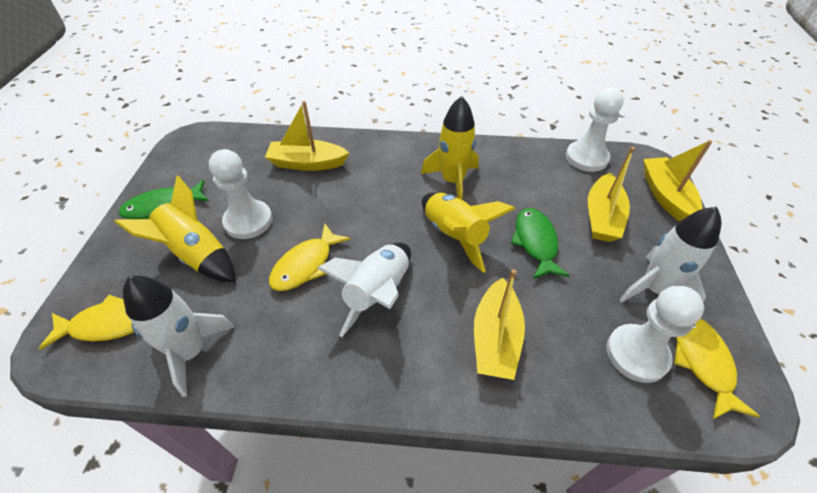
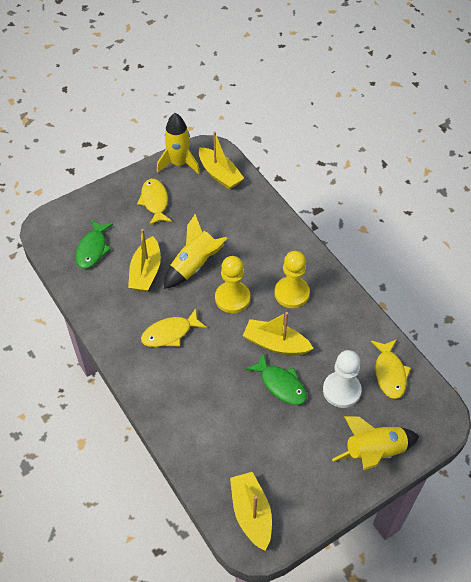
white pawn: 3 -> 1
white rocket: 3 -> 0
yellow pawn: 0 -> 2

